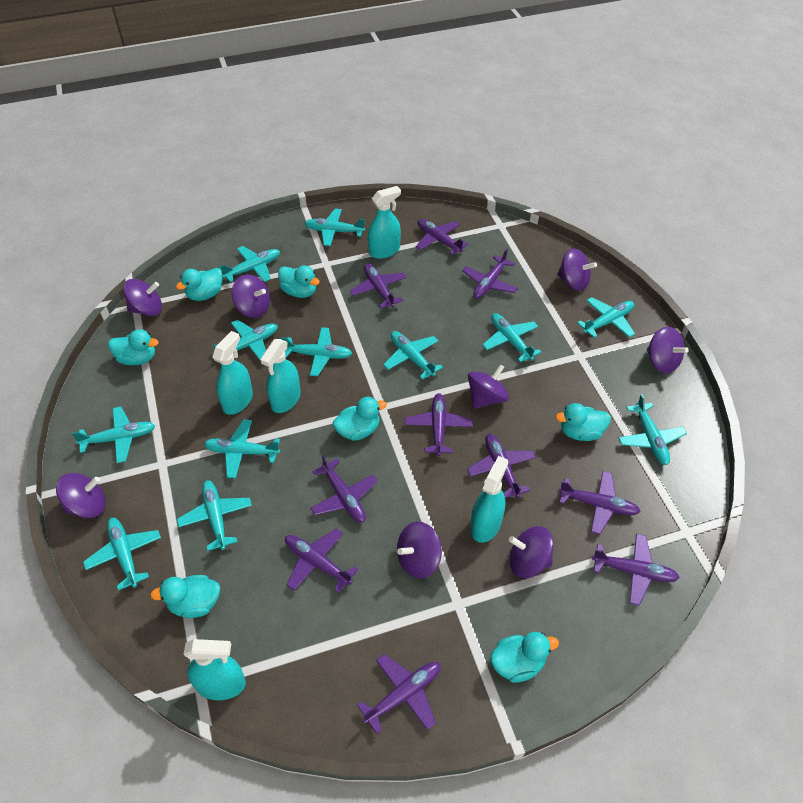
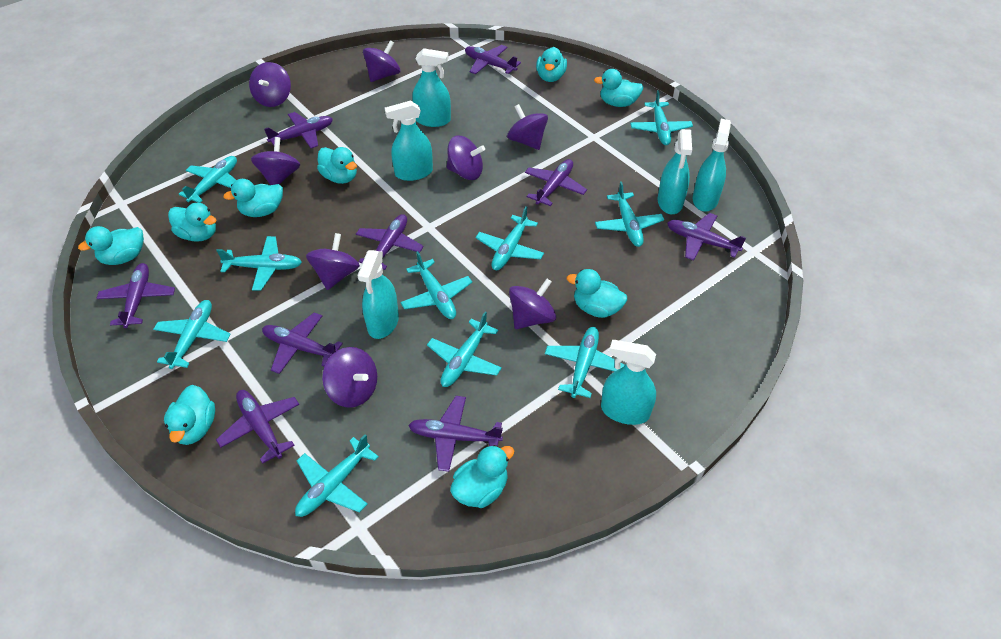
purple plane: 10 -> 9
turquoise duck: 7 -> 9
turquoise plane: 12 -> 10
turquoise spray bottle: 5 -> 6

